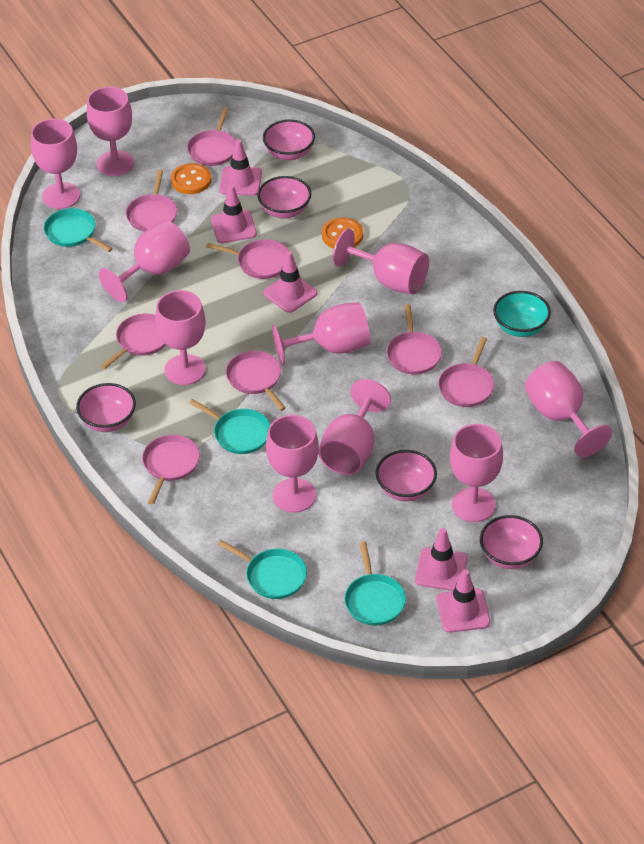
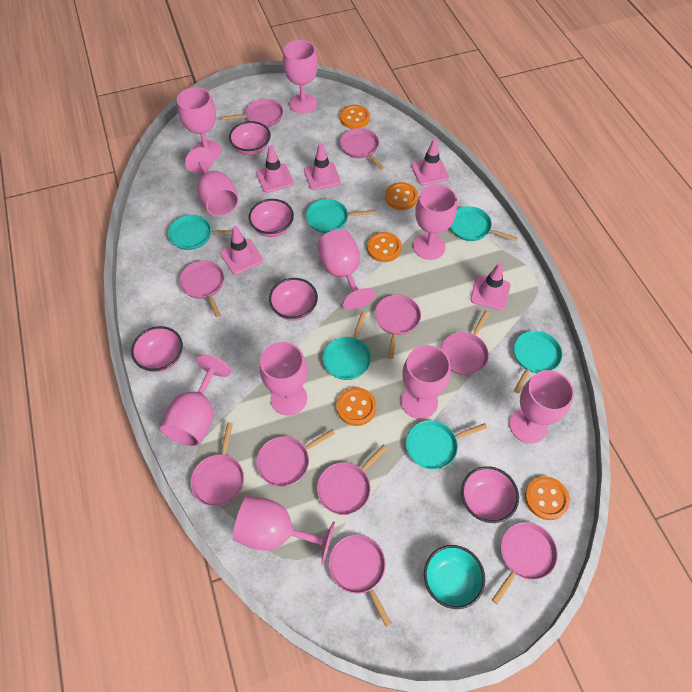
orange button: 2 -> 5
pink pan: 8 -> 10
turquoise pan: 4 -> 6

